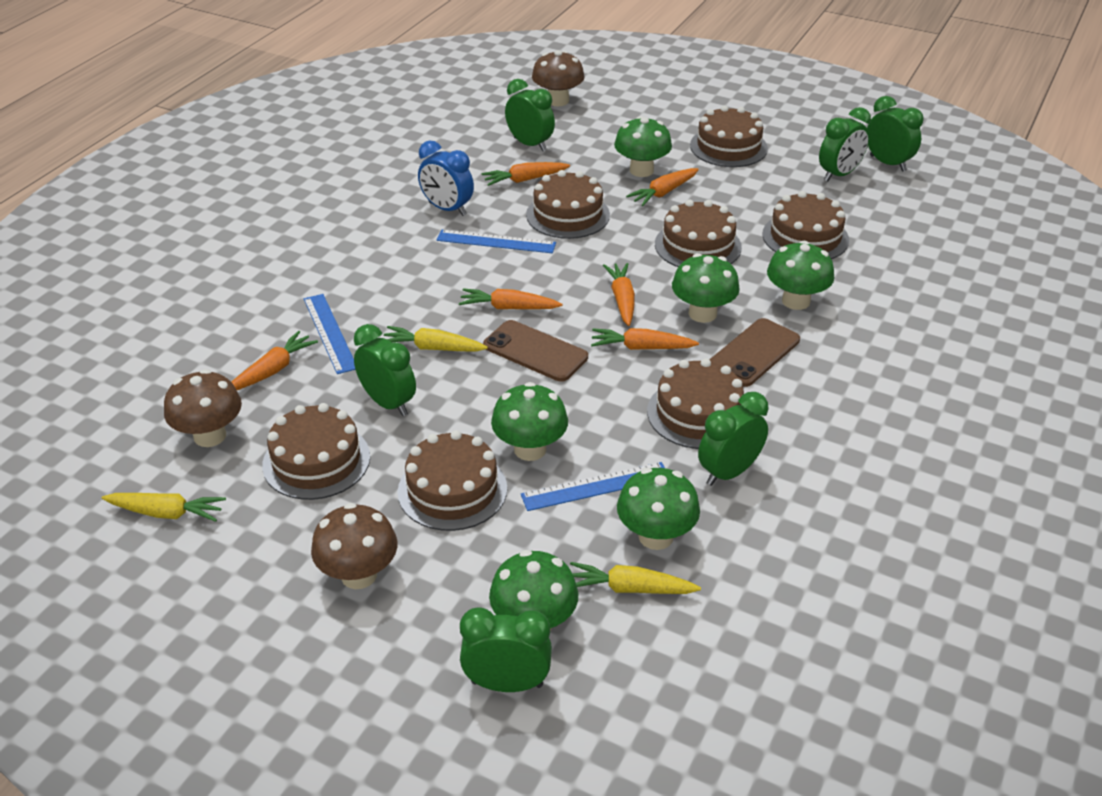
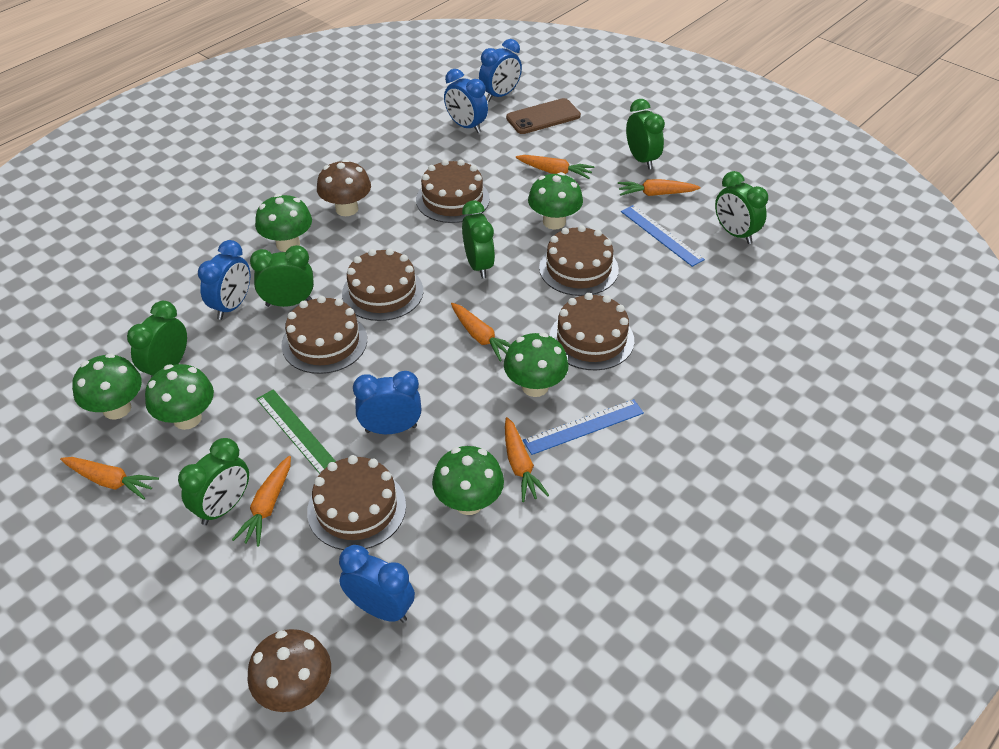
blue clock: 1 -> 5
blue ruler: 3 -> 2
brown cake: 7 -> 6
brown mushroom: 3 -> 2
brown phone: 2 -> 1
green ruler: 0 -> 1
yellow carrot: 3 -> 0

